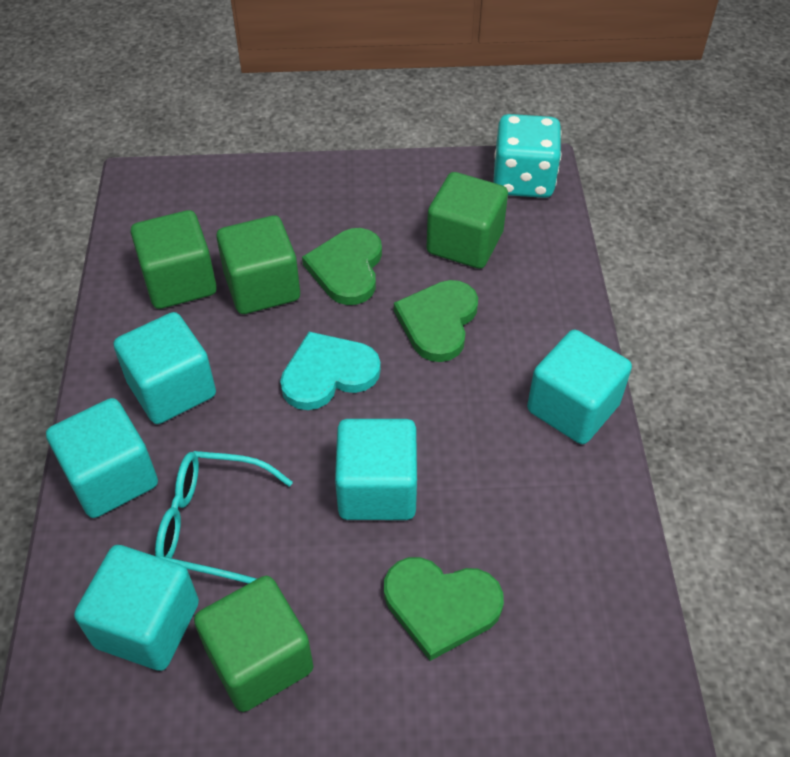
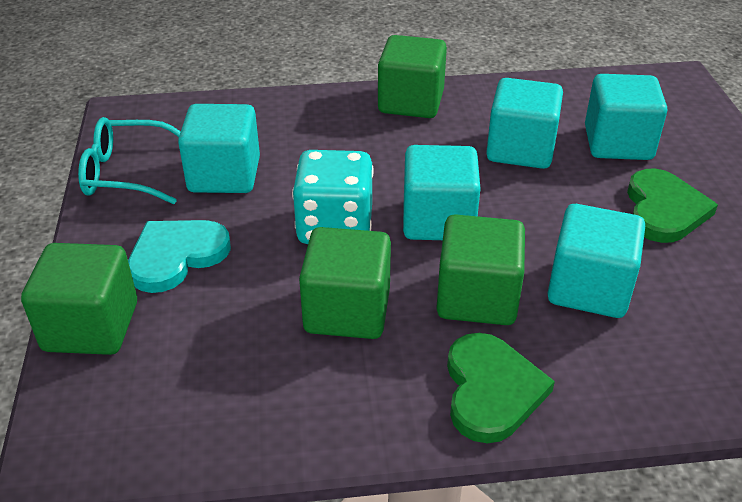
green heart: 3 -> 2

